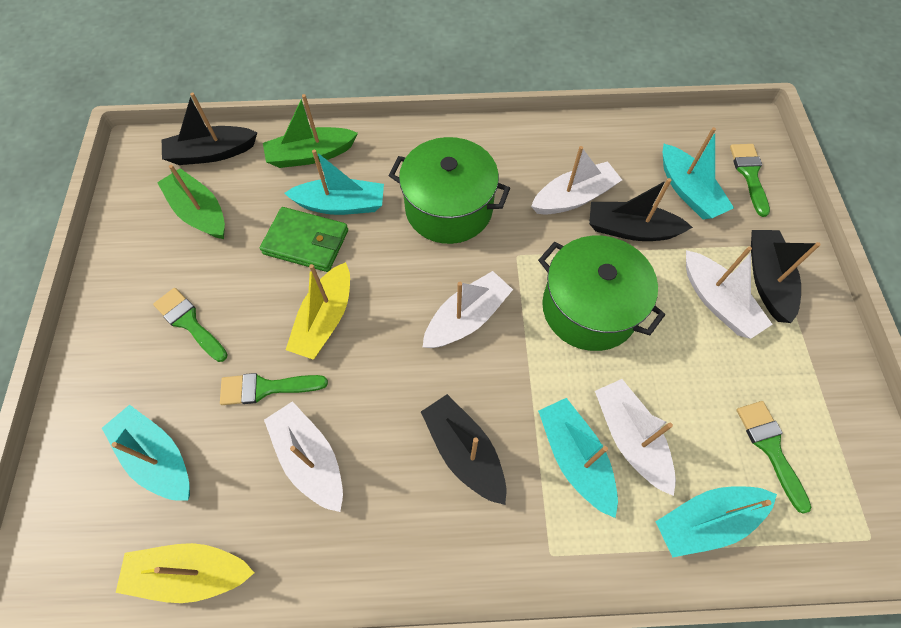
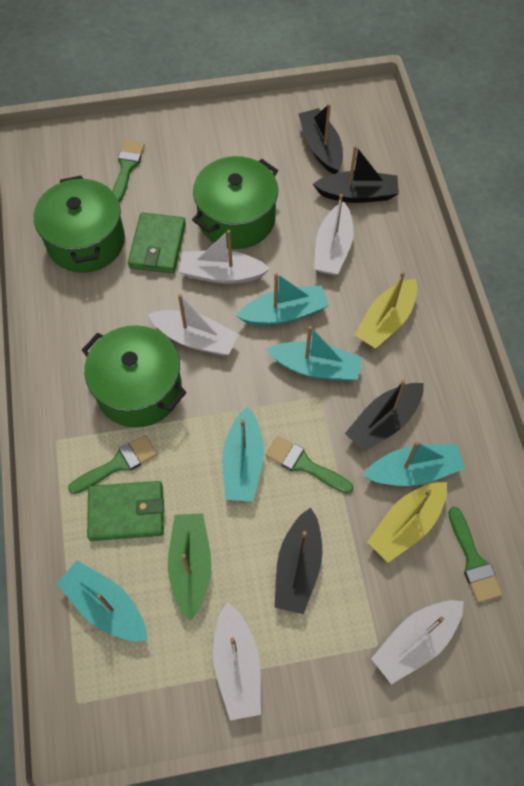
green boat: 2 -> 1
green pot: 2 -> 3
green wallet: 1 -> 2

